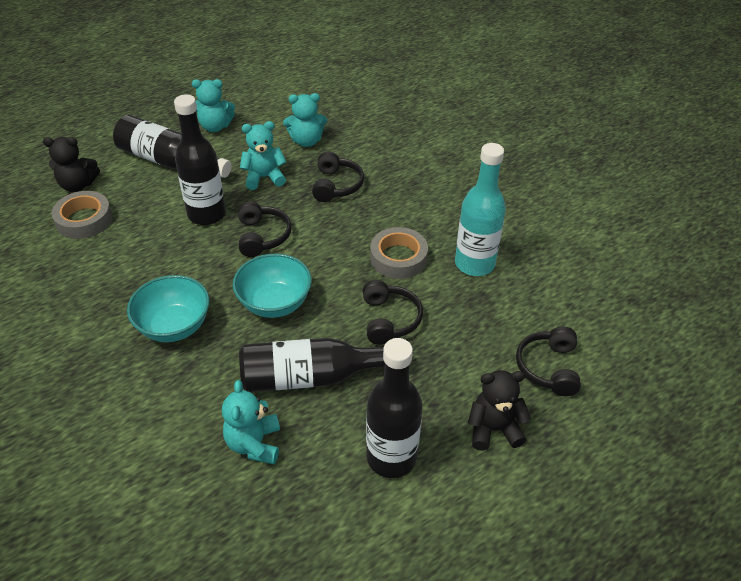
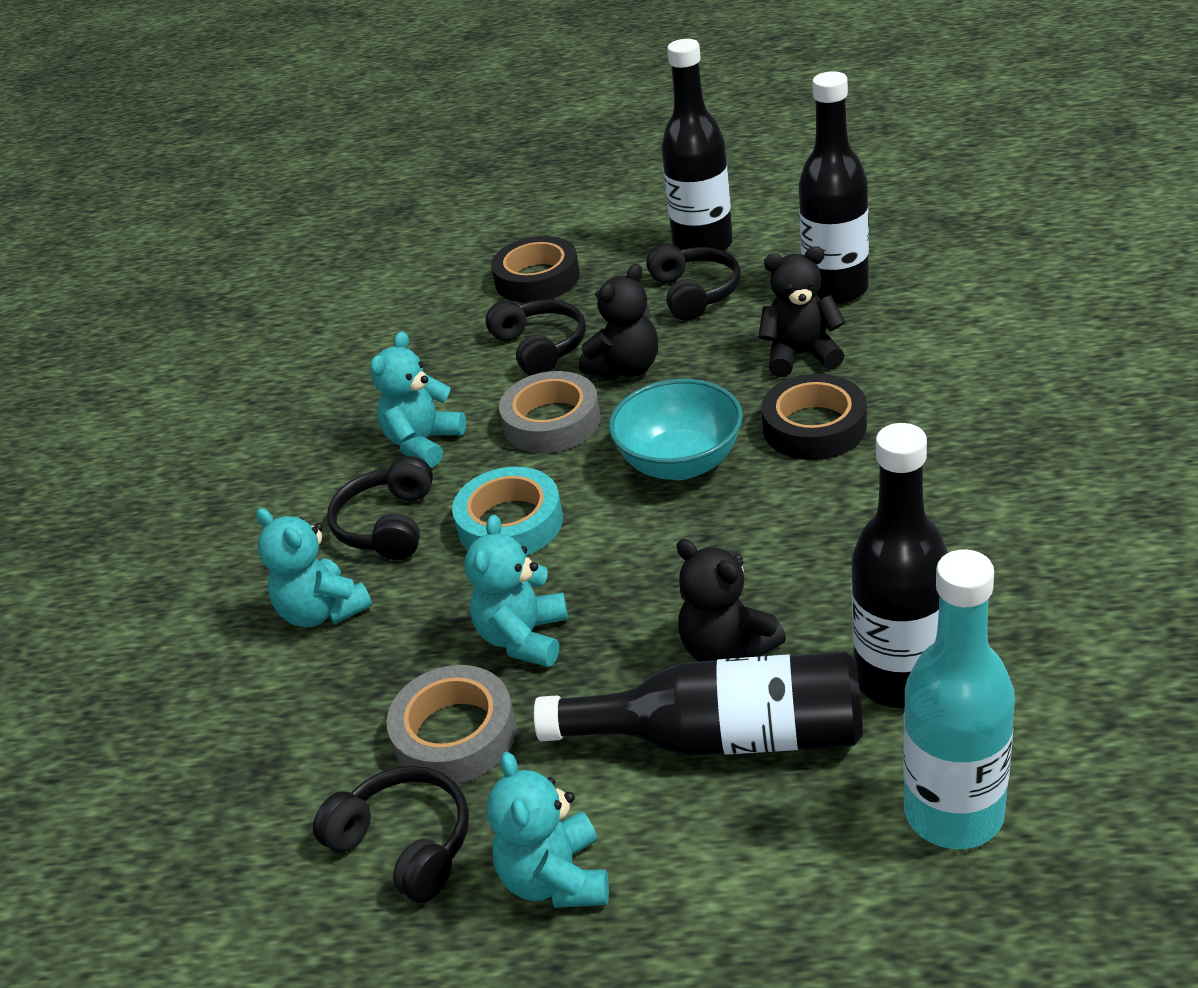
black tape: 0 -> 2
black teddy bear: 2 -> 3
turquoise bowl: 2 -> 1
turquoise tape: 0 -> 1

